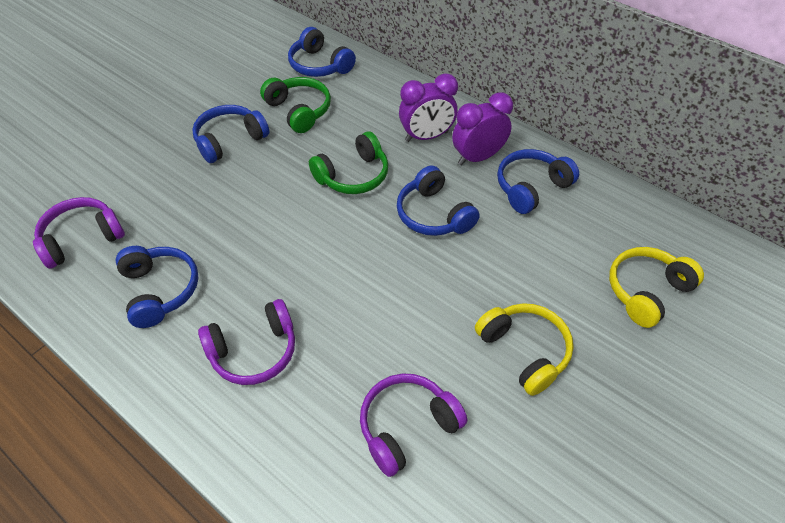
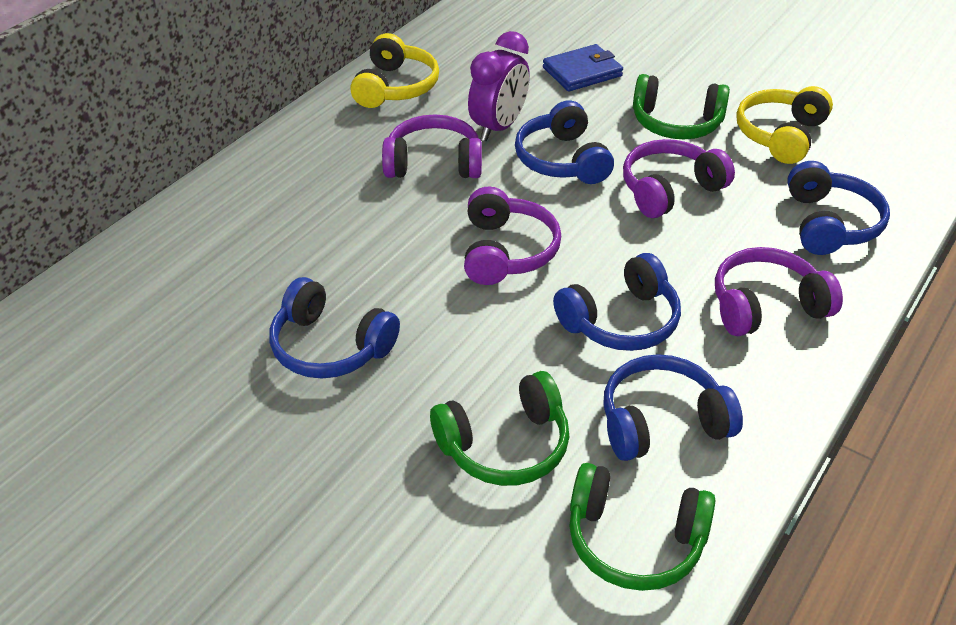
blue wallet: 0 -> 1
green headphones: 2 -> 3
purple clock: 2 -> 1
purple headphones: 3 -> 4

